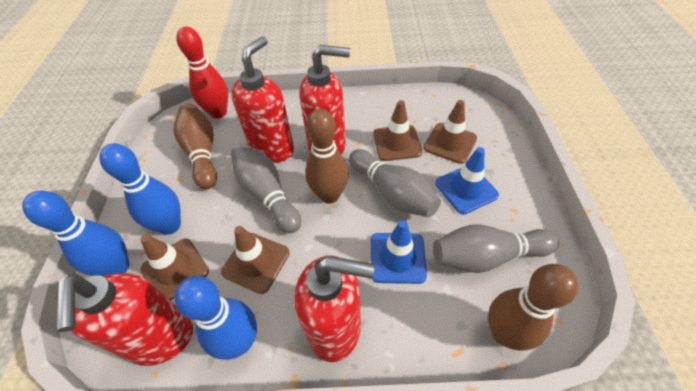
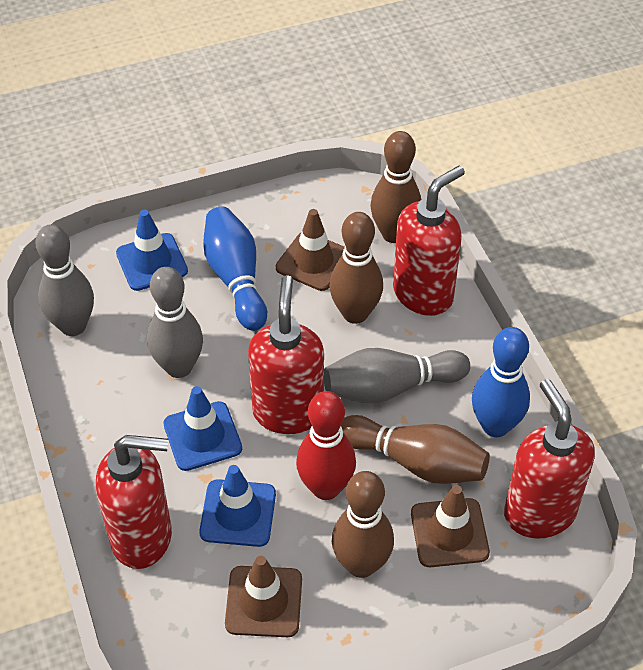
blue bowling pin: 3 -> 2
blue traffic cone: 2 -> 3
brown bowling pin: 3 -> 4
brown traffic cone: 4 -> 3

